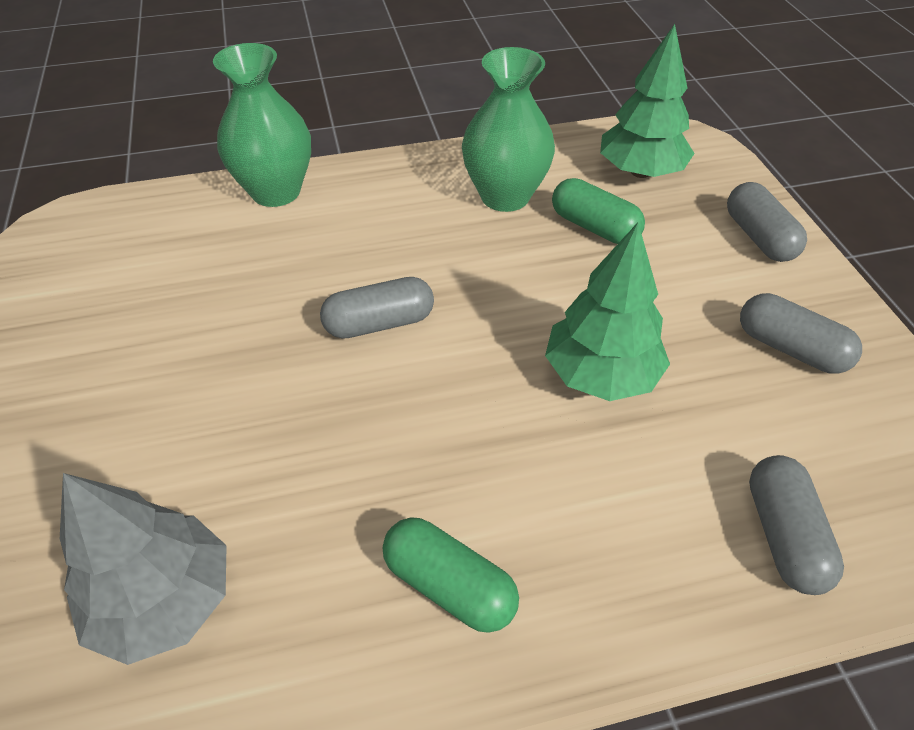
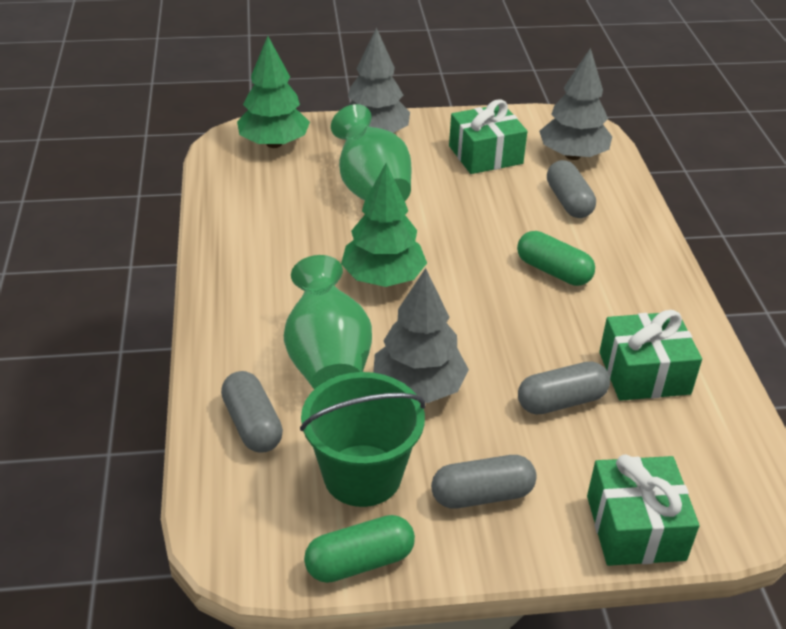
green bucket: 0 -> 1
green gift: 0 -> 3
grey tree: 1 -> 3

